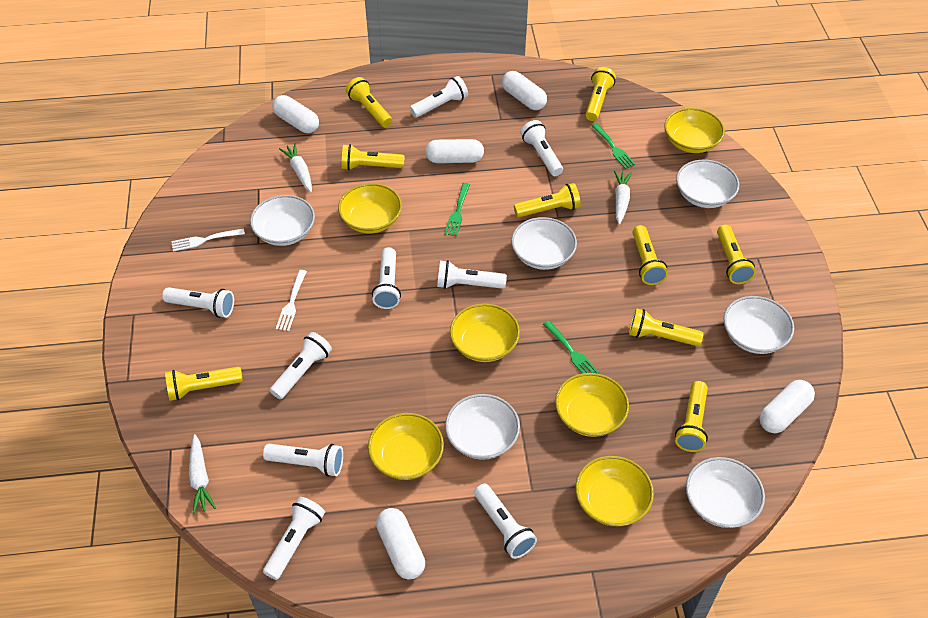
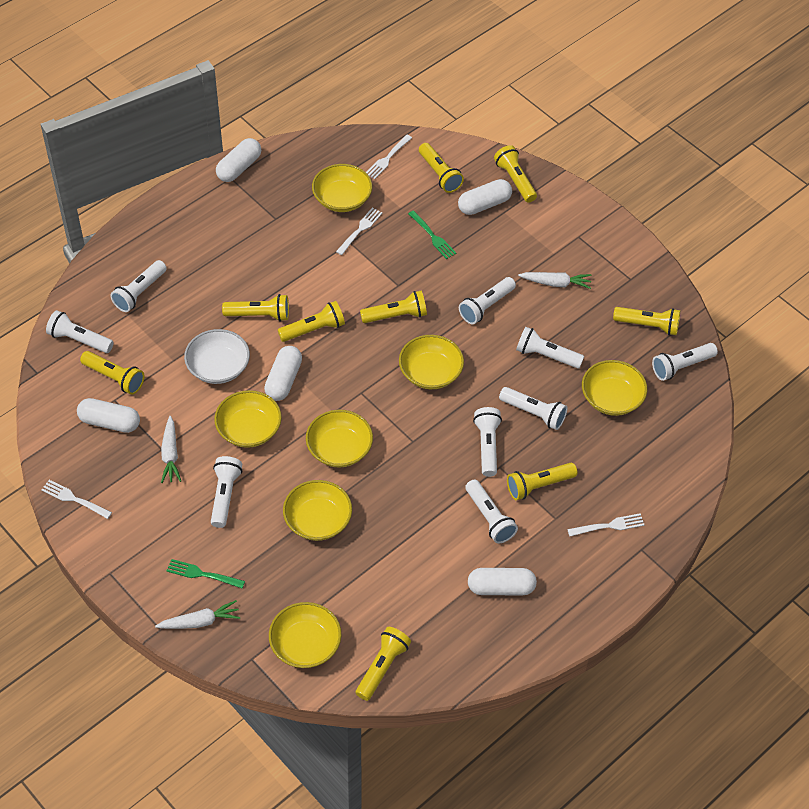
green fork: 3 -> 2
white bowl: 6 -> 1
white fork: 2 -> 4
yellow bowl: 6 -> 7

